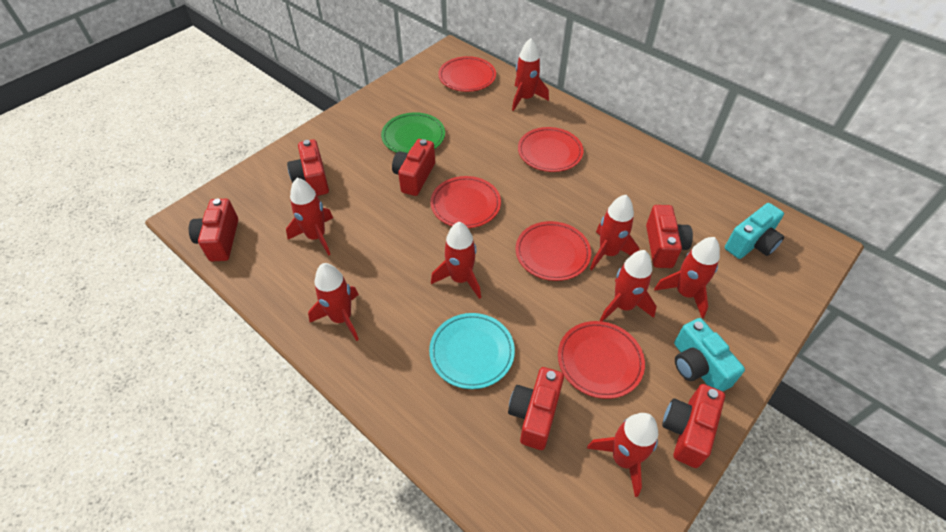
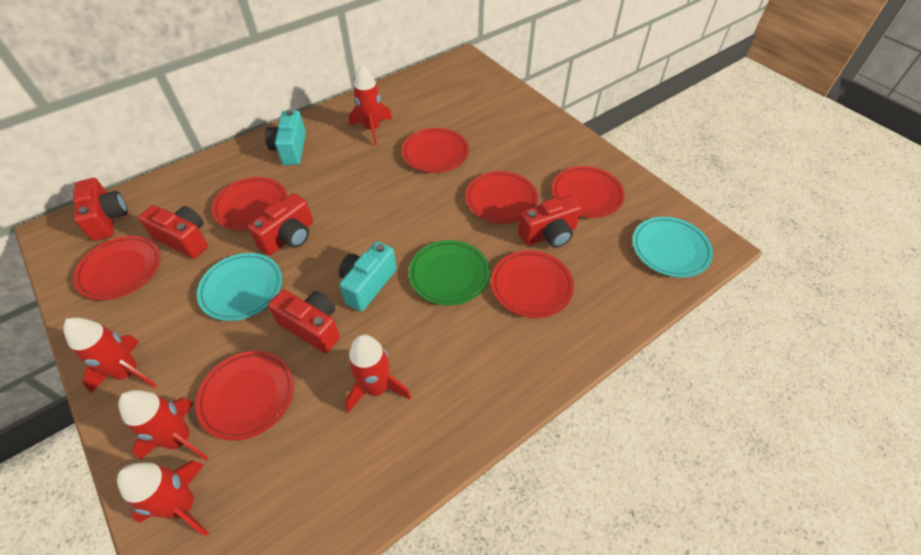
red camera: 6 -> 5
red plate: 5 -> 7
red rocket: 8 -> 5
turquoise plate: 1 -> 2

